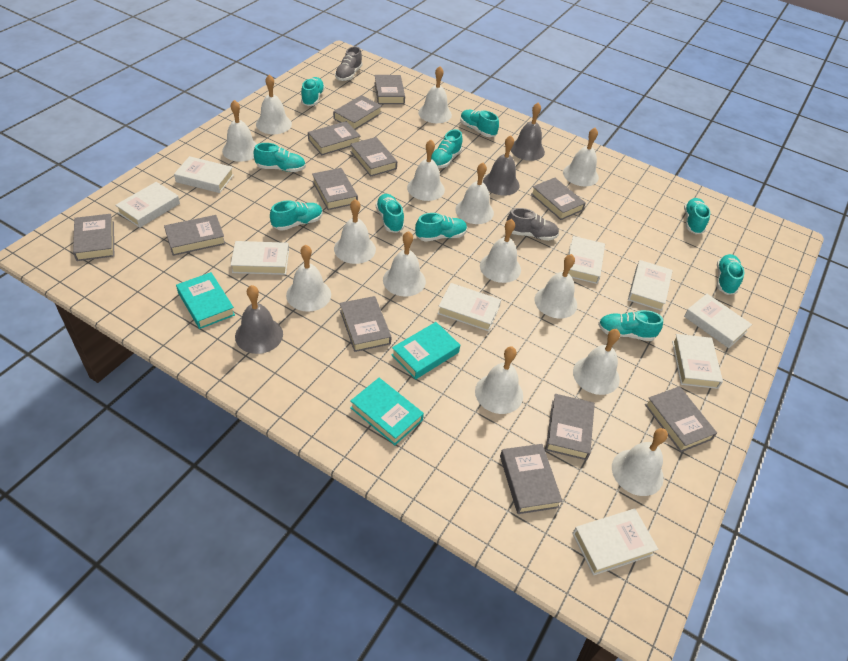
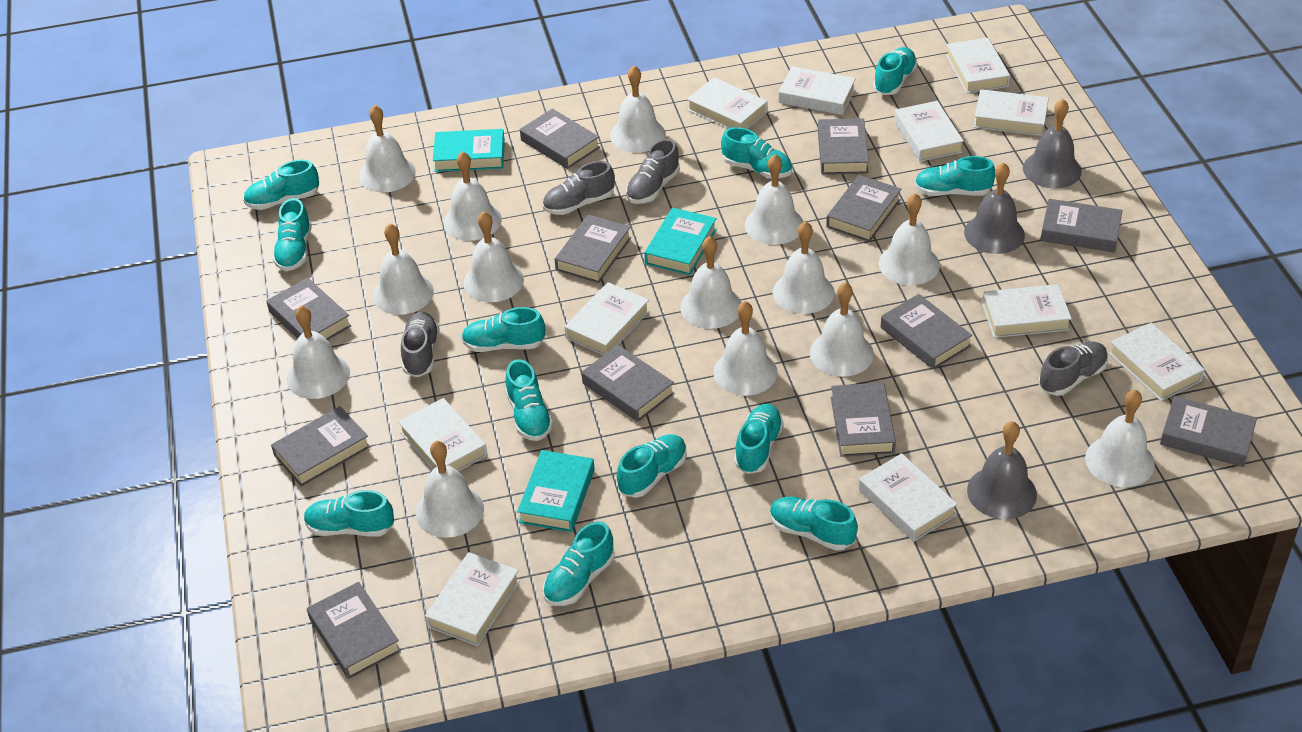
grey shoe: 2 -> 4
turquoise shoe: 10 -> 12
white book: 9 -> 11

